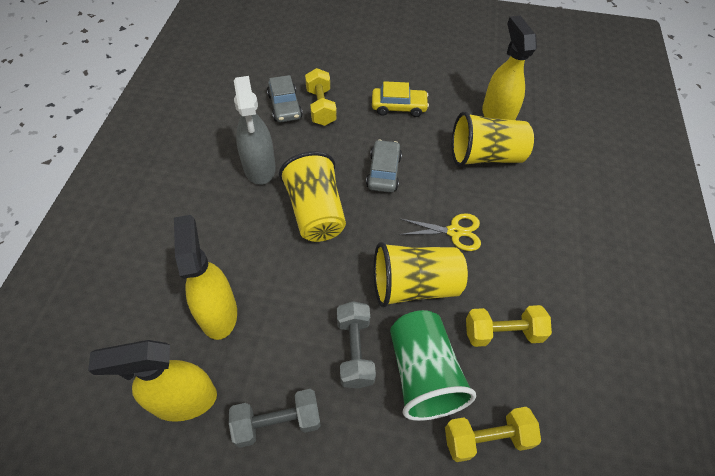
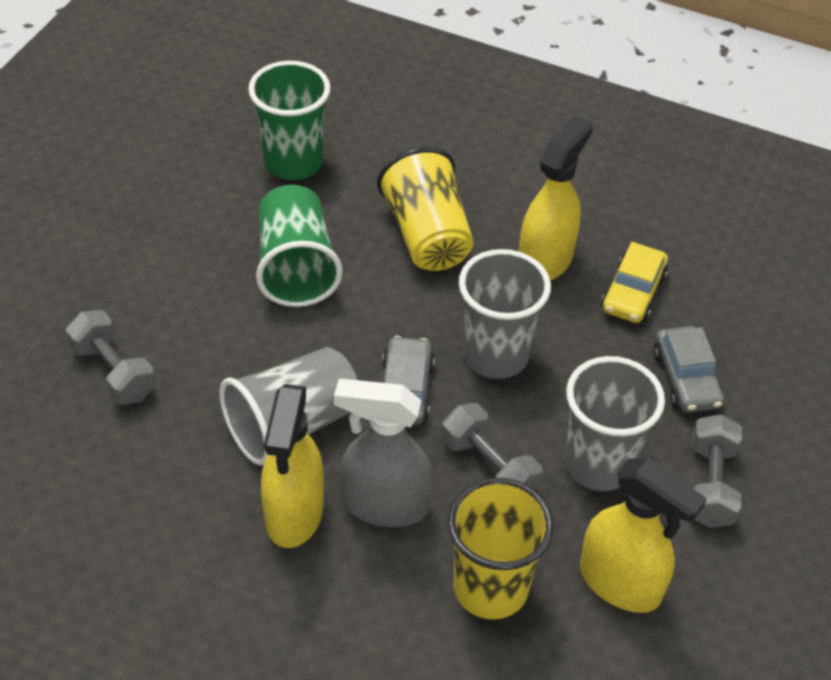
green cup: 1 -> 2
grey cup: 0 -> 3
grey dumbbell: 2 -> 3
yellow cup: 3 -> 2
yellow dumbbell: 3 -> 0
yellow scissors: 1 -> 0

